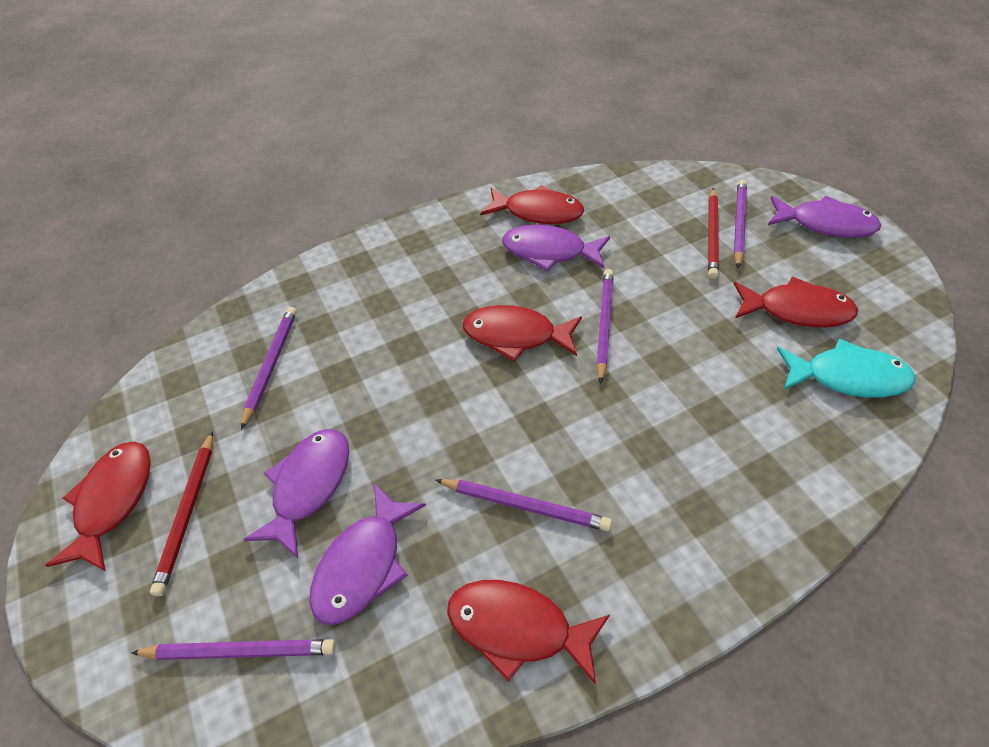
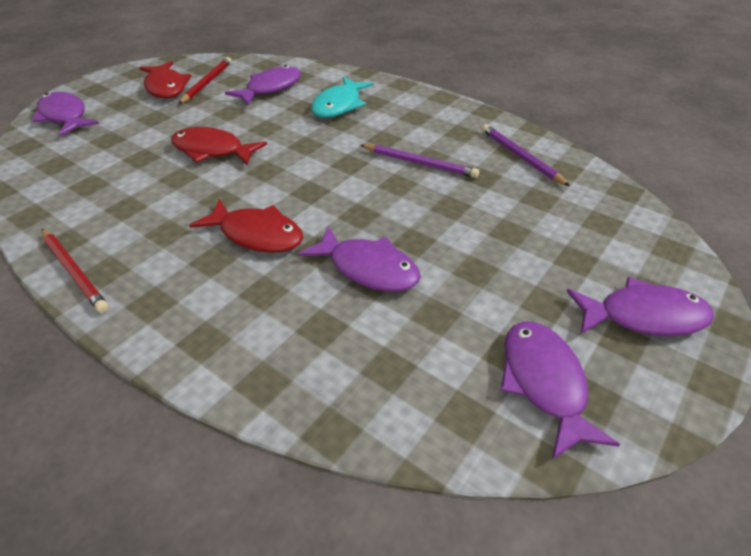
purple fish: 4 -> 5
purple pencil: 5 -> 2
red fish: 5 -> 3

